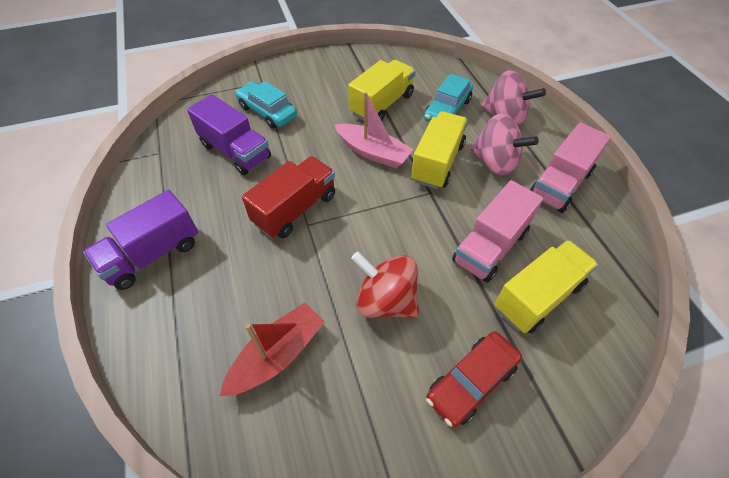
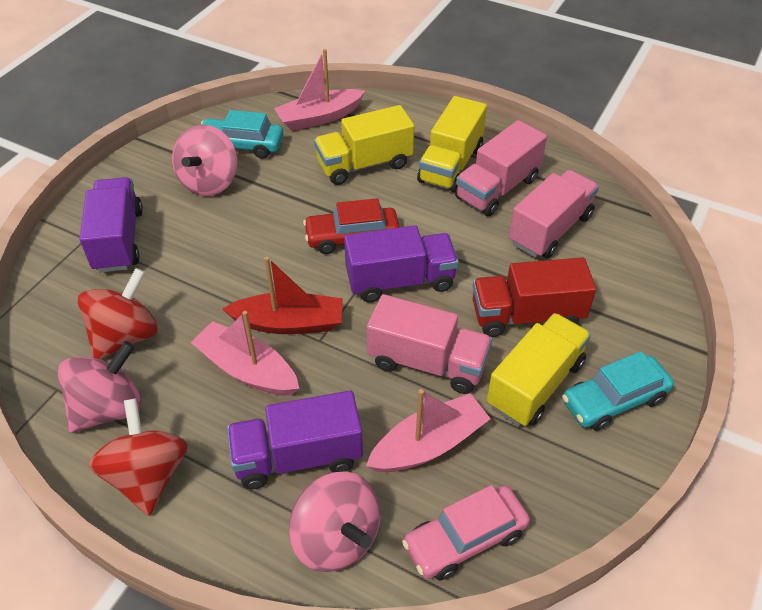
pink boat: 1 -> 3
pink car: 0 -> 1
pink spinning top: 2 -> 3
pink truck: 2 -> 3
purple truck: 2 -> 3
red spinning top: 1 -> 2

